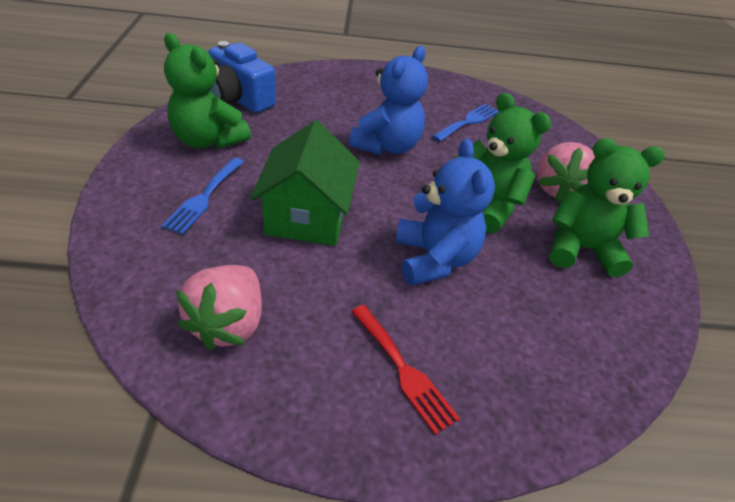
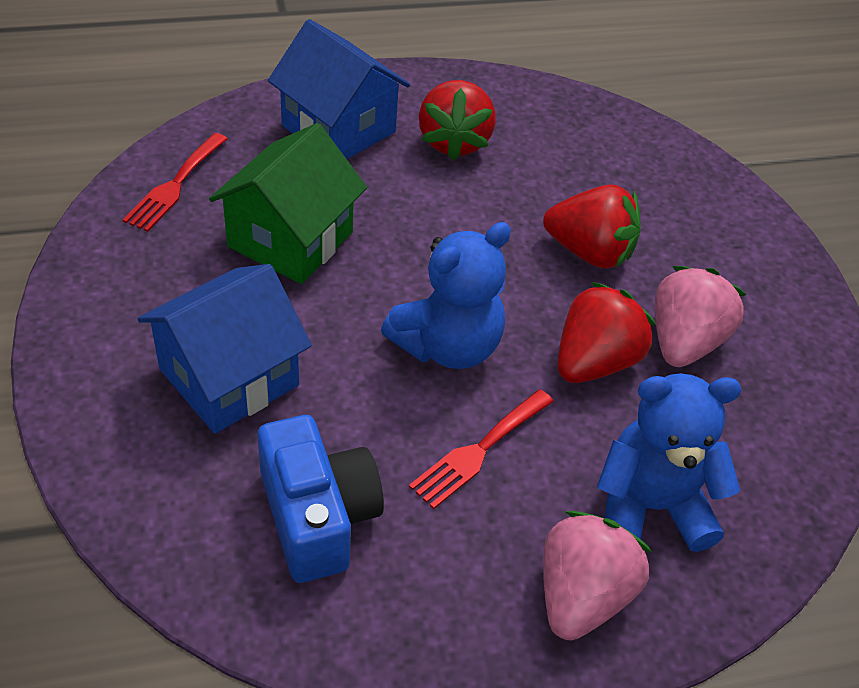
blue fork: 2 -> 0
blue house: 0 -> 2
green teddy bear: 3 -> 0
red fork: 1 -> 2
red strawberry: 0 -> 3

